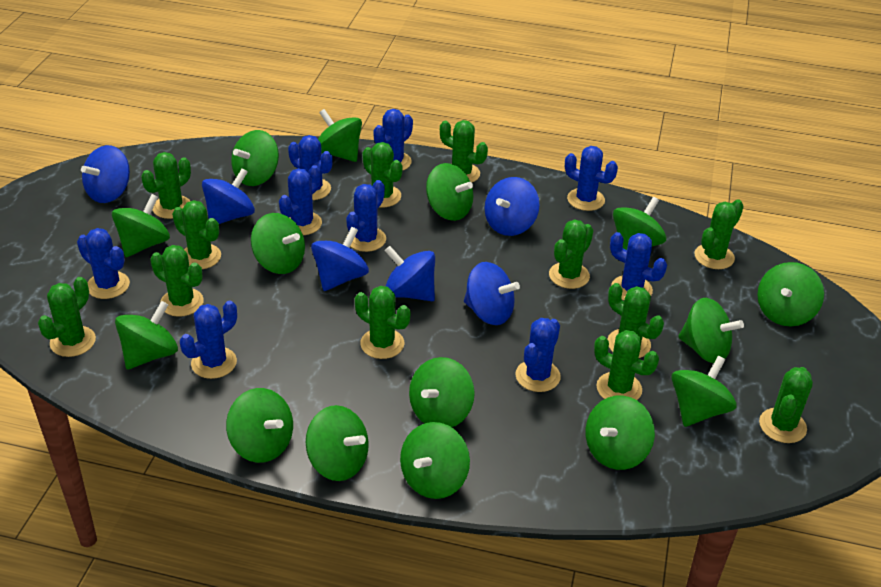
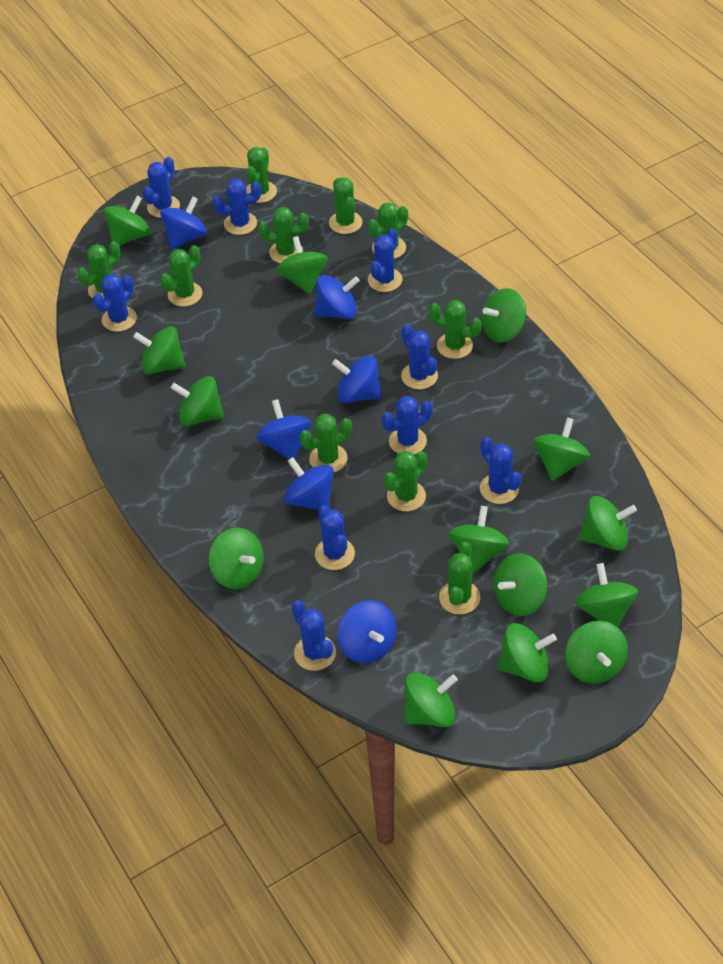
green cactus: 12 -> 10
green spinning top: 15 -> 14

